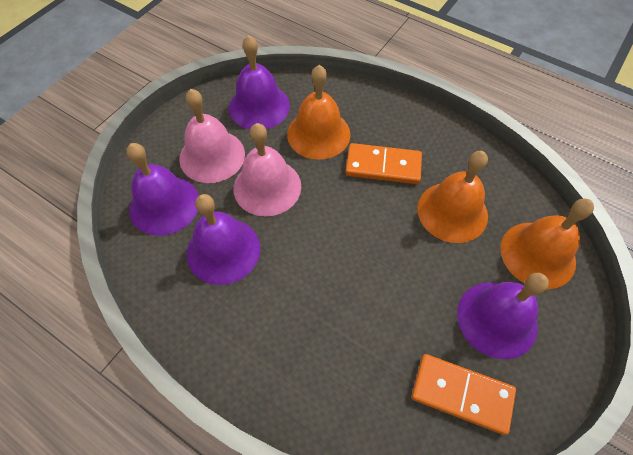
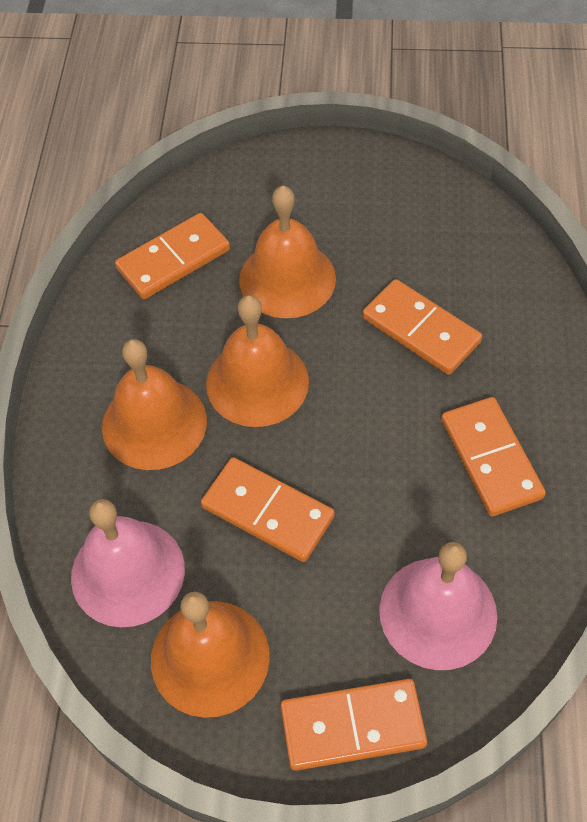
orange bell: 3 -> 4
orange domino: 2 -> 5
purple bell: 4 -> 0

